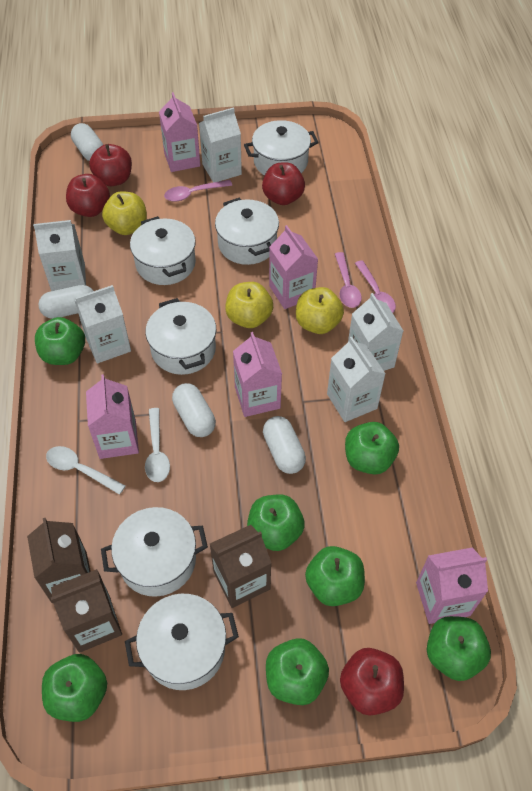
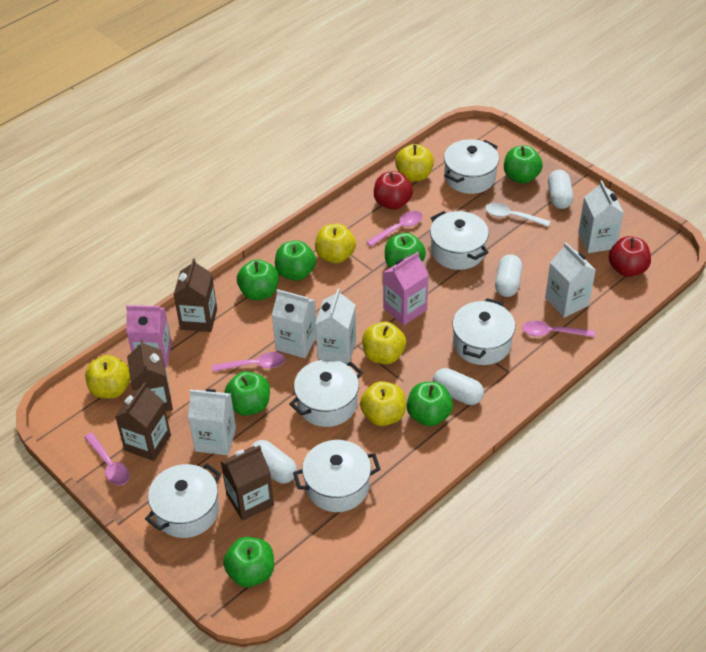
brown carton: 3 -> 4
pink carton: 5 -> 2
pink spoon: 3 -> 4
red apple: 4 -> 2
white spoon: 2 -> 1
yellow apple: 3 -> 5

